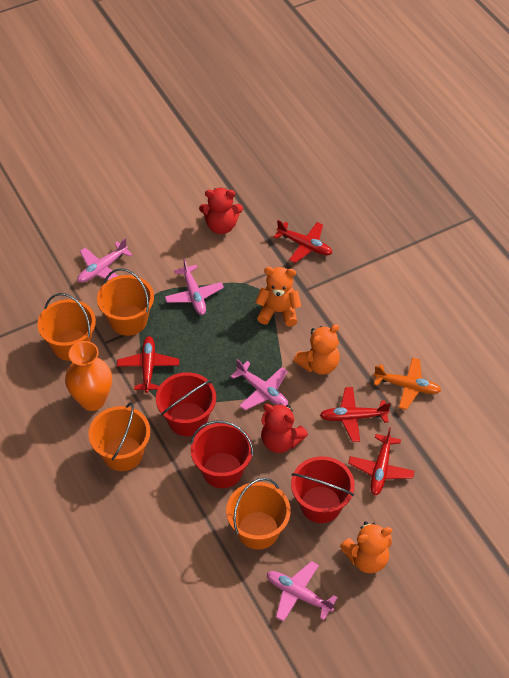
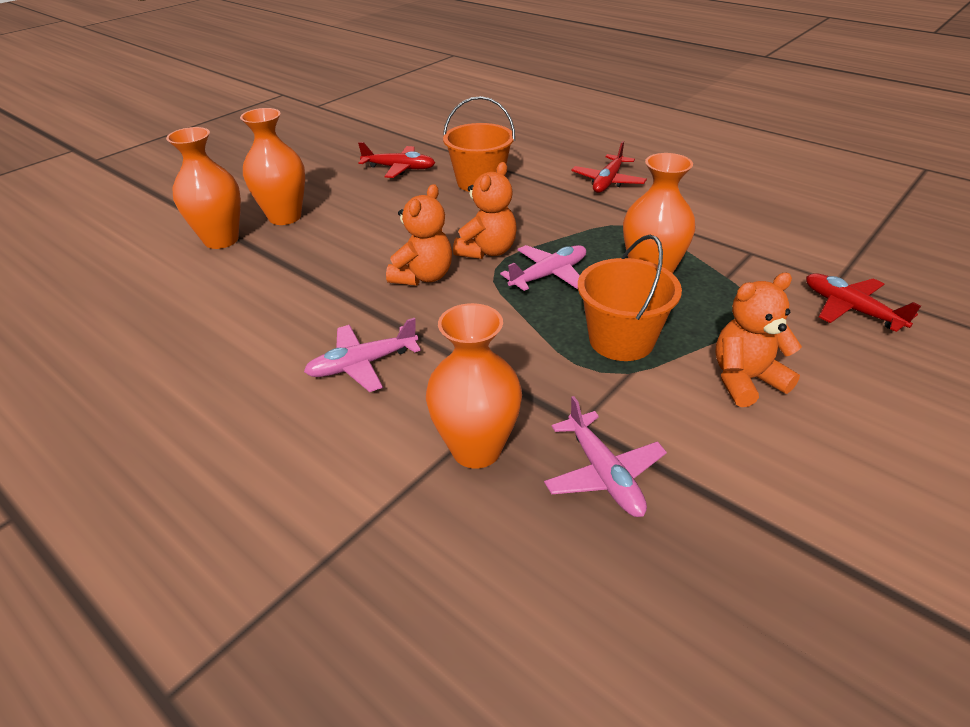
orange bucket: 4 -> 2
orange plane: 1 -> 0
orange vase: 1 -> 4
pink plane: 4 -> 3
red bucket: 3 -> 0
red plane: 4 -> 3
red teddy bear: 2 -> 0

